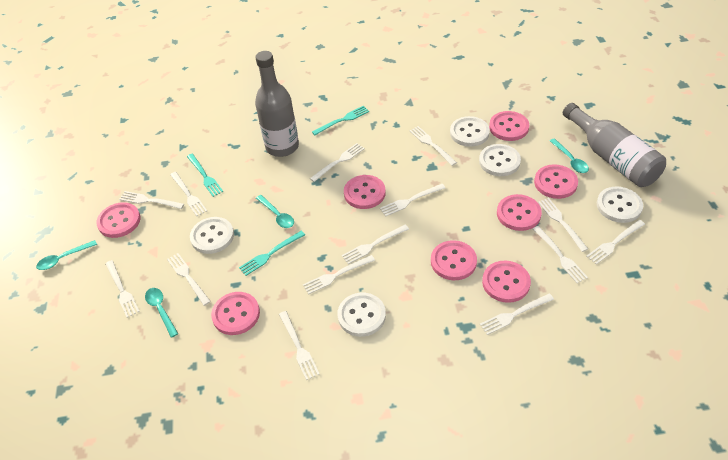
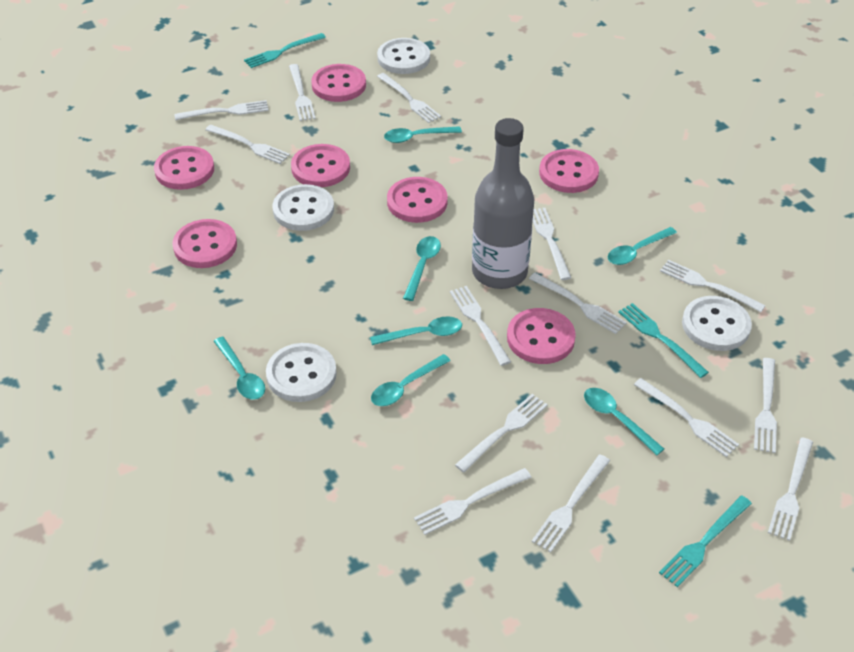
grey bottle: 2 -> 1
pink button: 8 -> 7
turquoise spoon: 4 -> 7
white button: 5 -> 4

